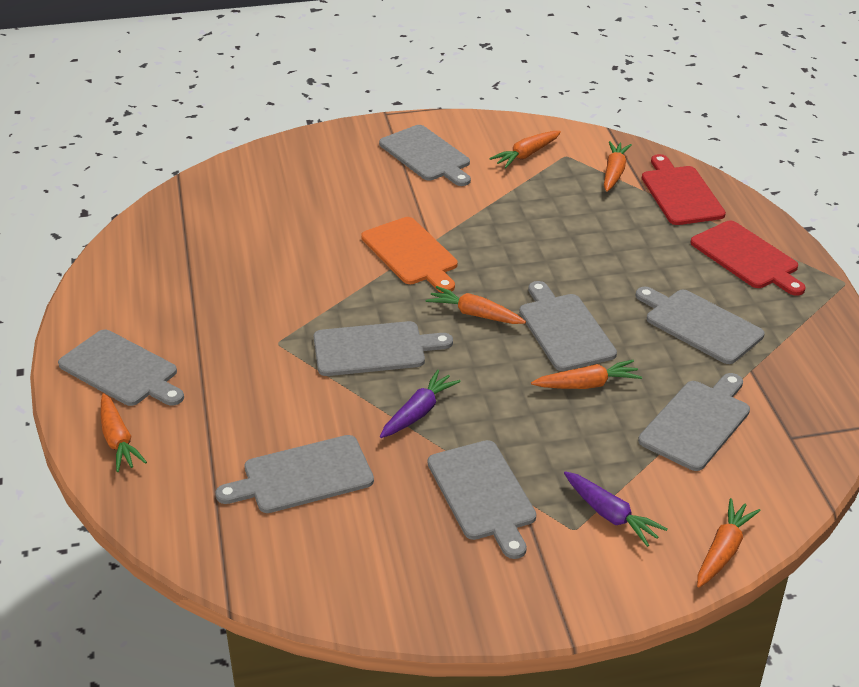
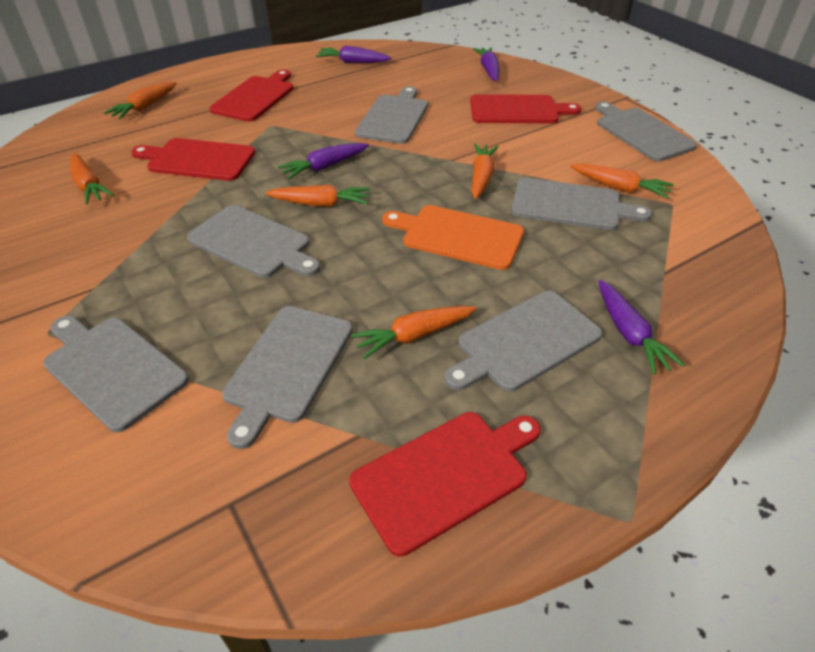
grey cutting board: 8 -> 7
purple carrot: 2 -> 4
red cutting board: 2 -> 4

